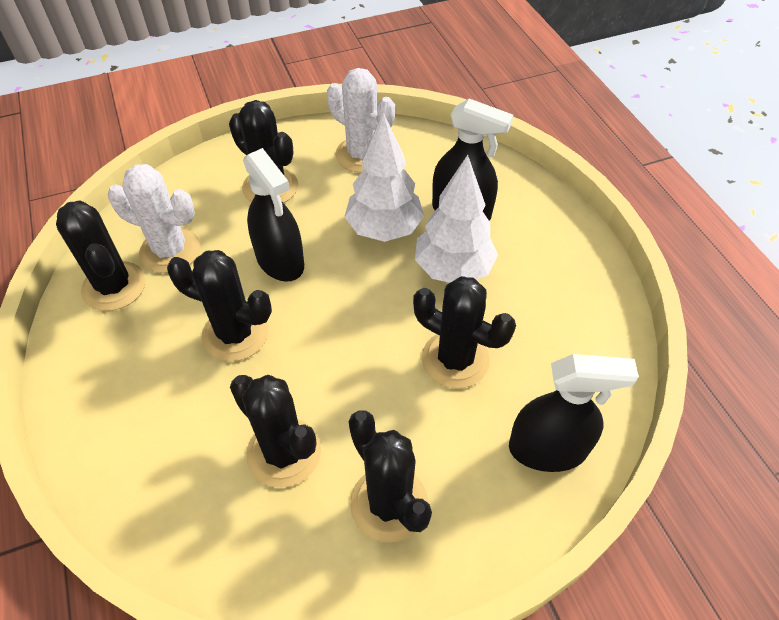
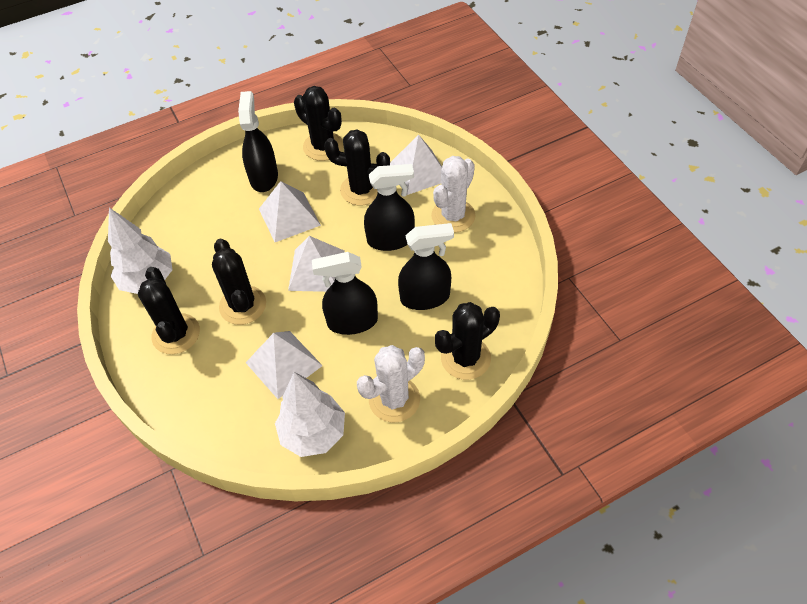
black cactus: 6 -> 5
black spray bottle: 3 -> 4
white pyramid: 0 -> 4

